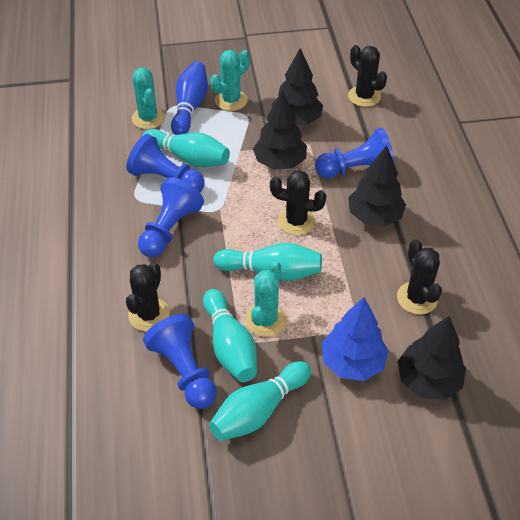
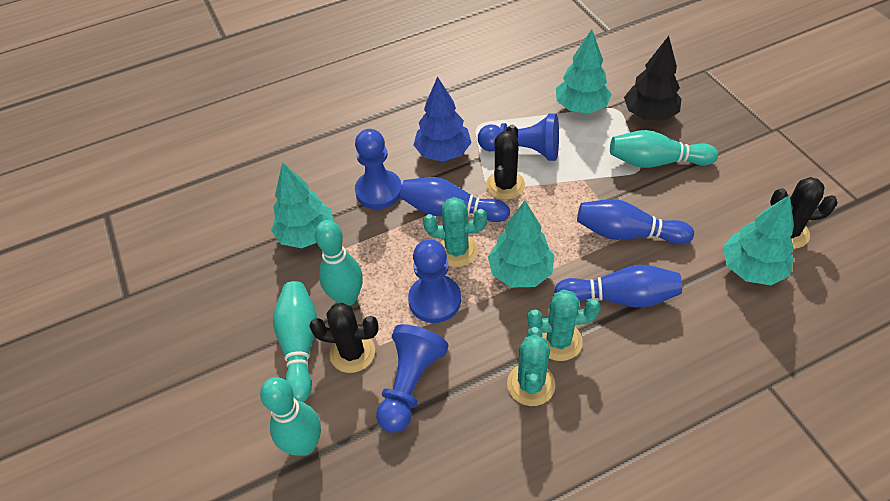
black cactus: 4 -> 3
black tree: 4 -> 1
blue bowling pin: 1 -> 3
turquoise tree: 0 -> 4

